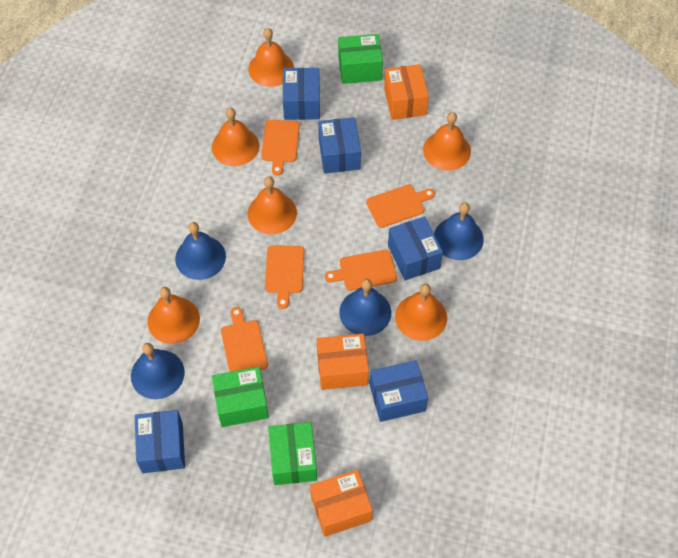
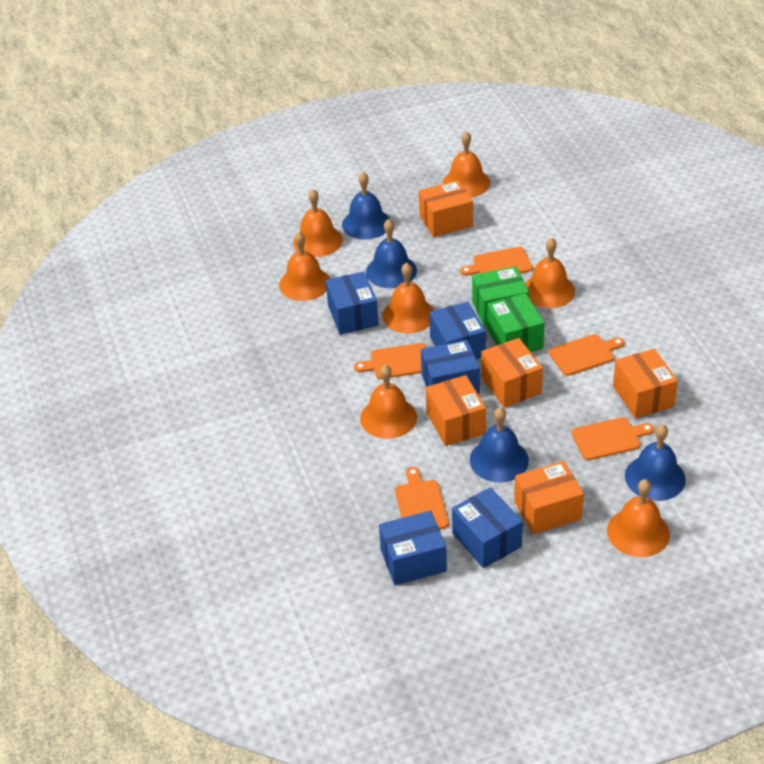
green box: 3 -> 2
orange bell: 6 -> 7
orange box: 3 -> 5

